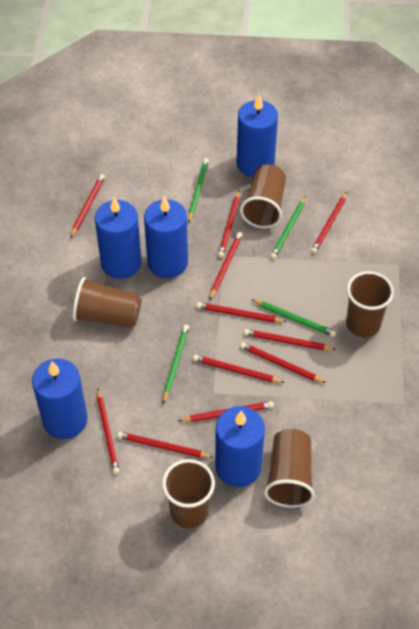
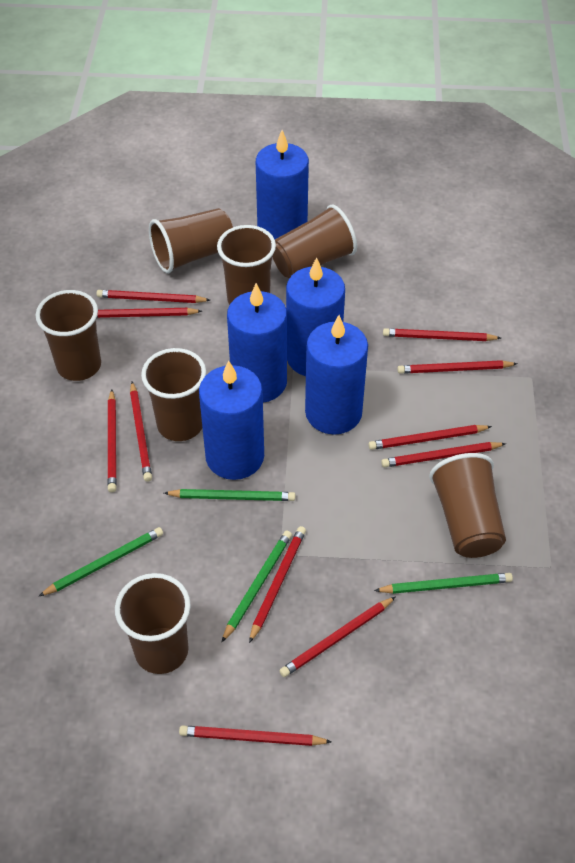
brown cup: 5 -> 7

